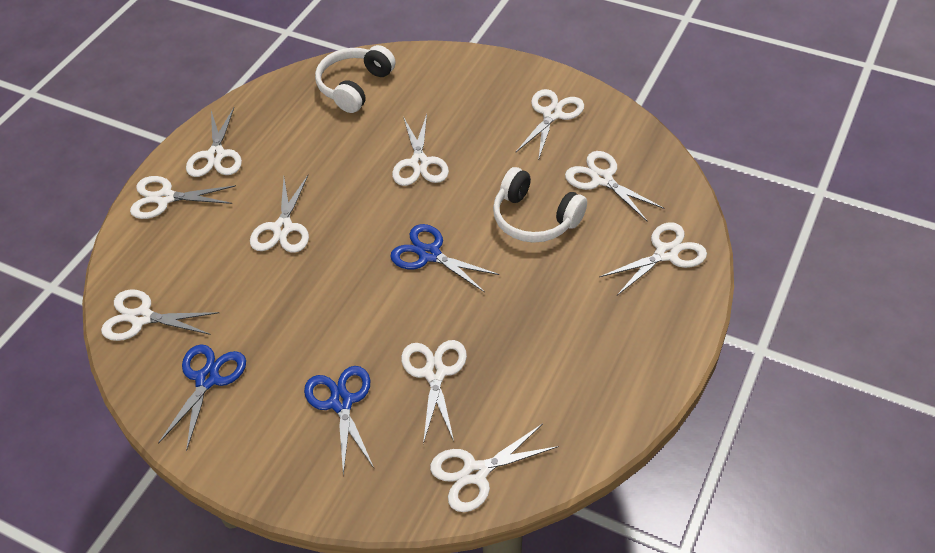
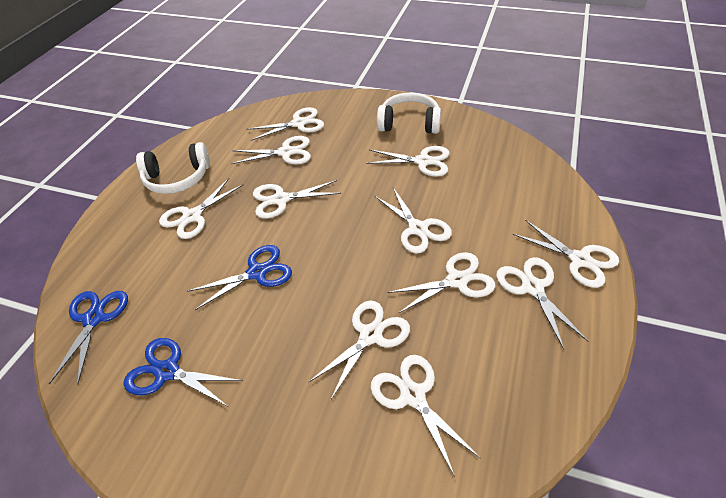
white scissors: 10 -> 11

